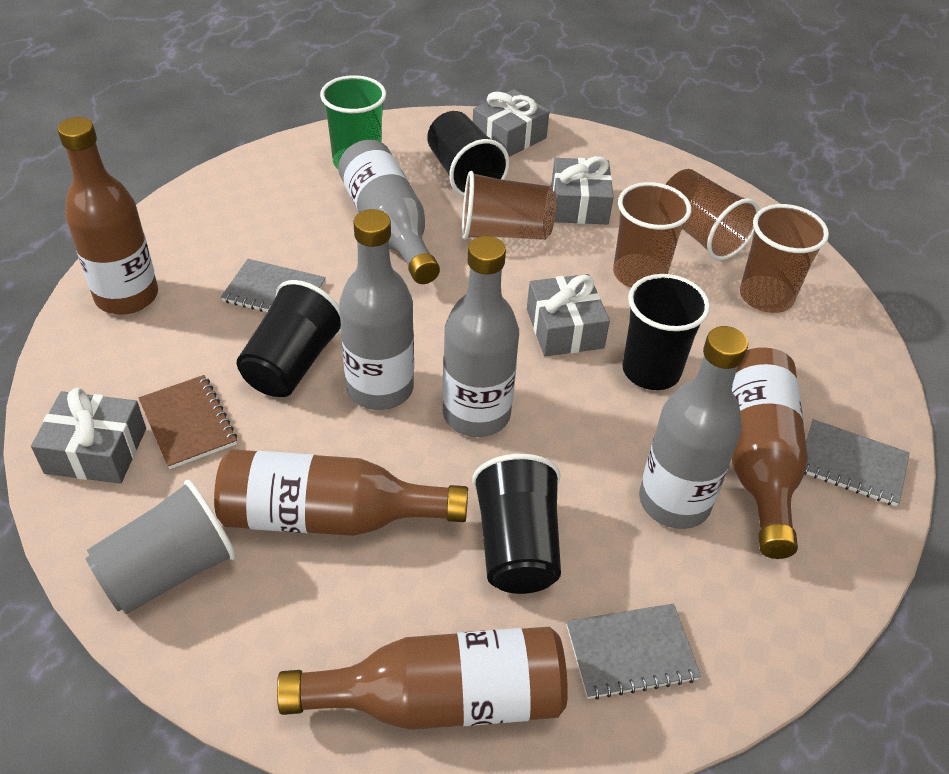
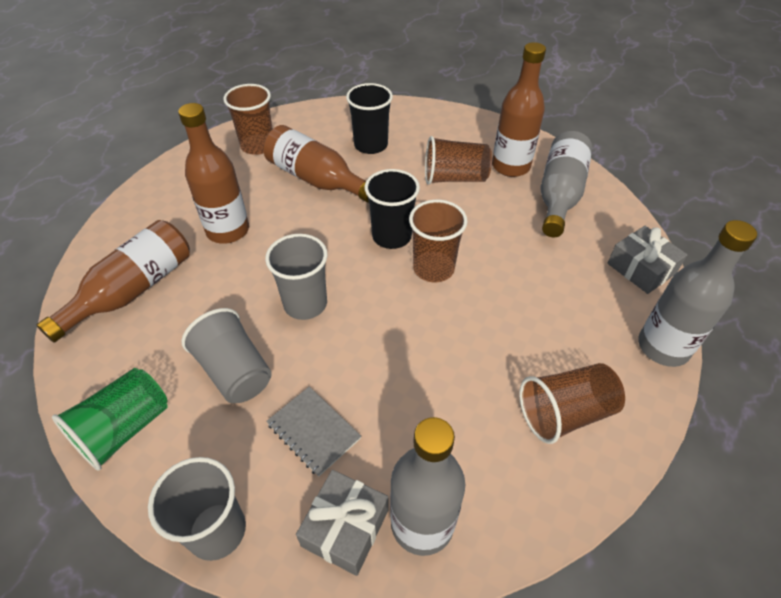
black cup: 4 -> 2
brown notebook: 1 -> 0
grey bottle: 4 -> 3
grey cup: 1 -> 3
grey gift: 4 -> 2
grey notebook: 3 -> 1

